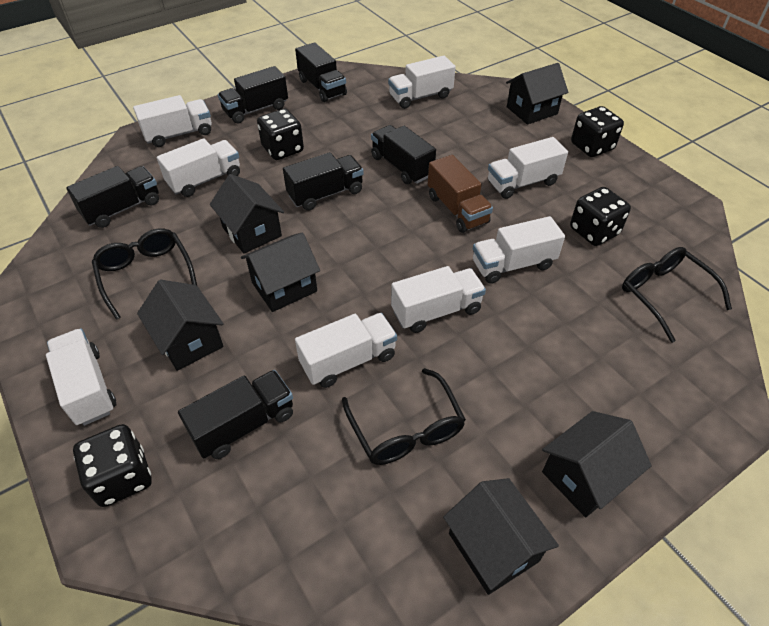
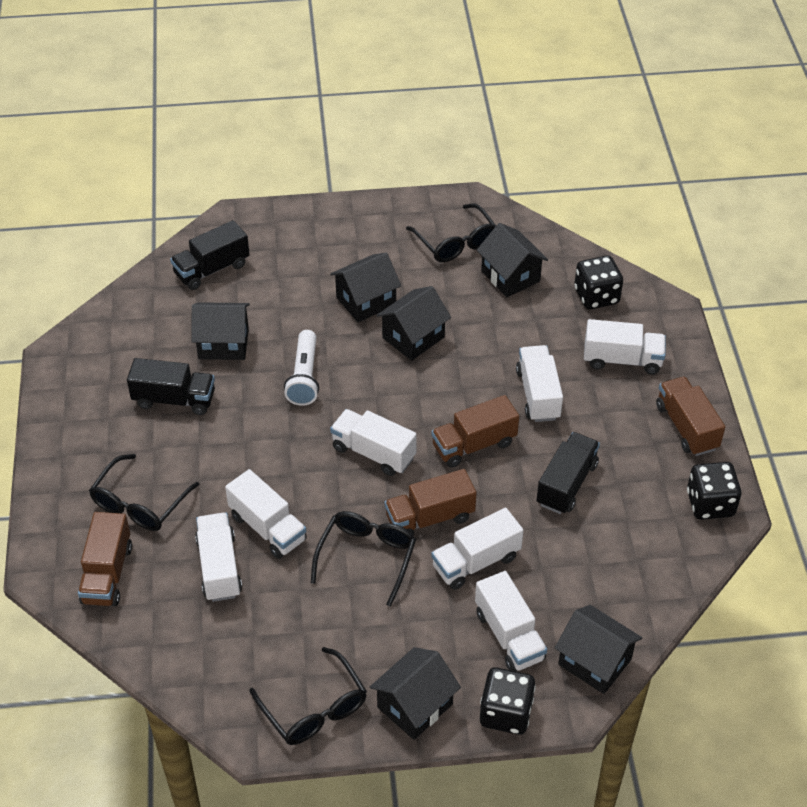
black dice: 4 -> 3
black glasses: 3 -> 4
black truck: 6 -> 3
brown truck: 1 -> 4
white flashlight: 0 -> 1
white truck: 8 -> 7

